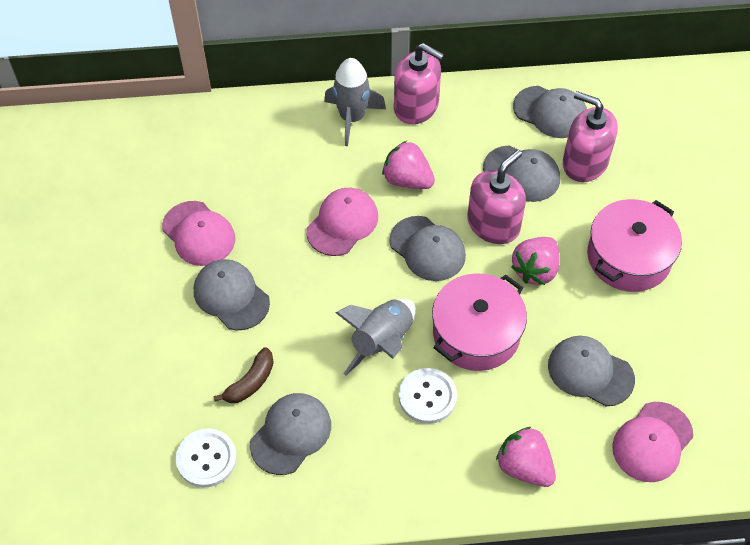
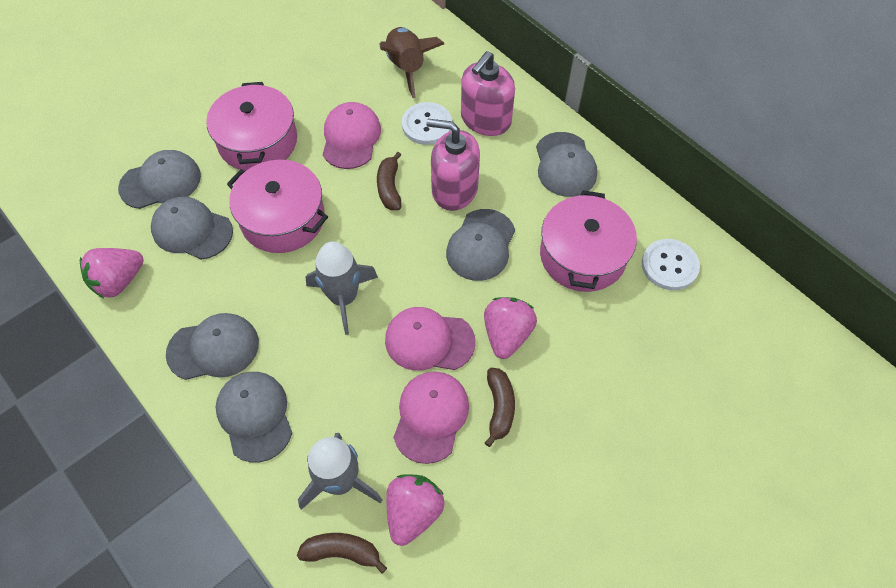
brown banana: 1 -> 3
brown rocket: 0 -> 1
pink pot: 2 -> 3
pink soap dispenser: 3 -> 2

